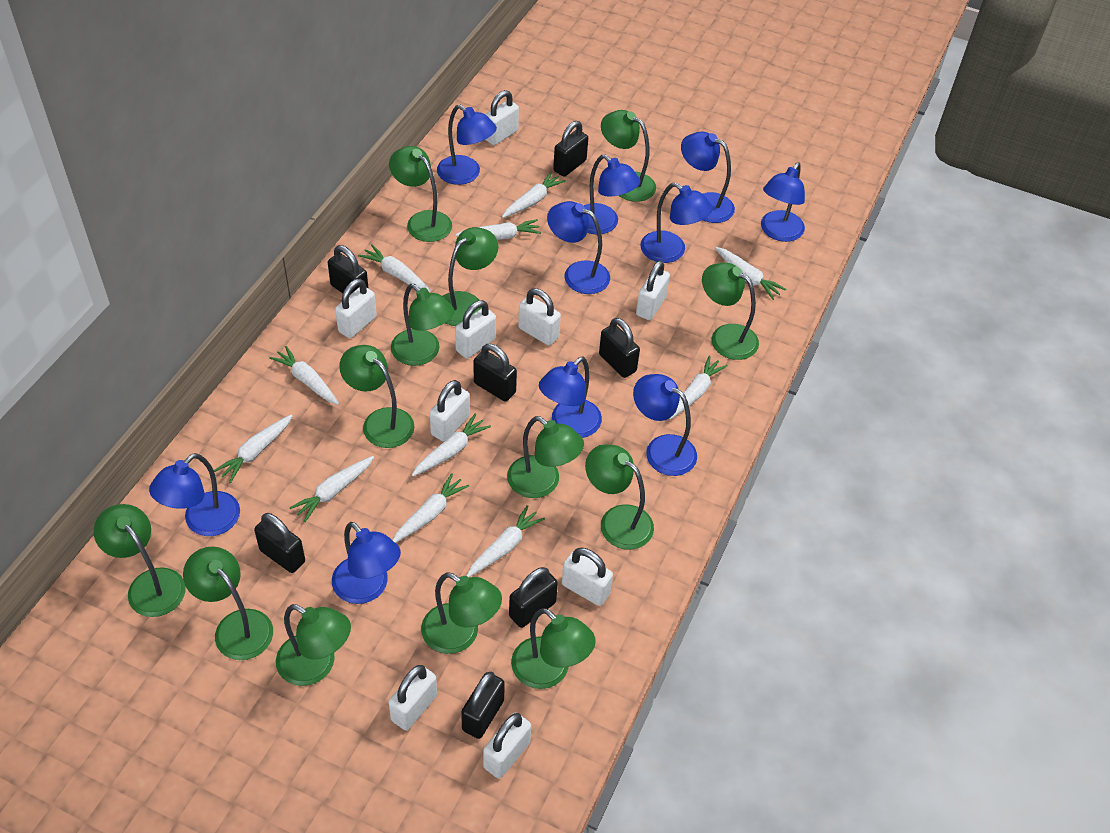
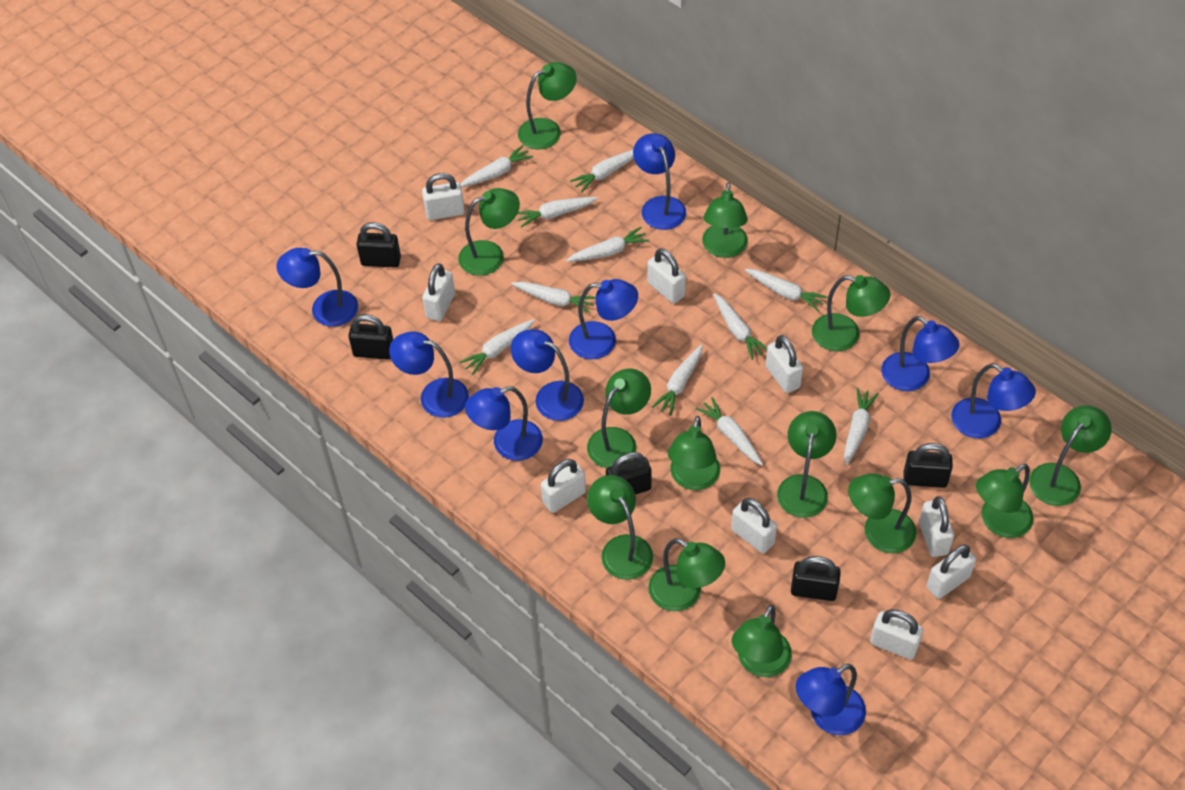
black padlock: 7 -> 5
blue lamp: 10 -> 9

